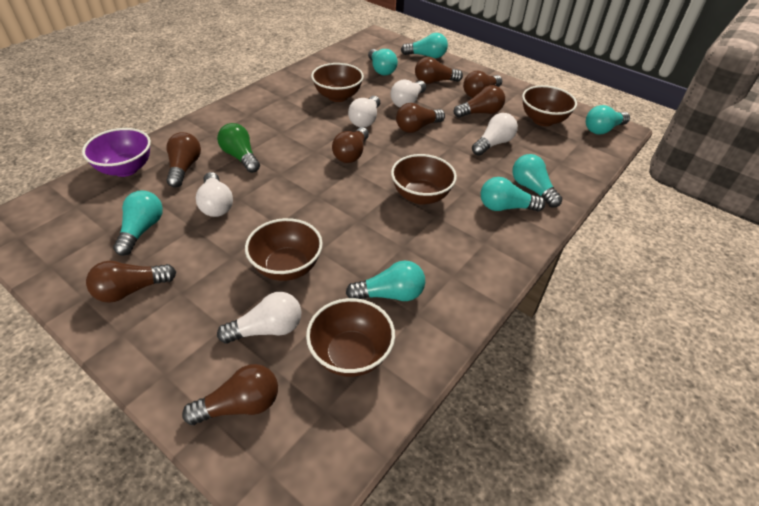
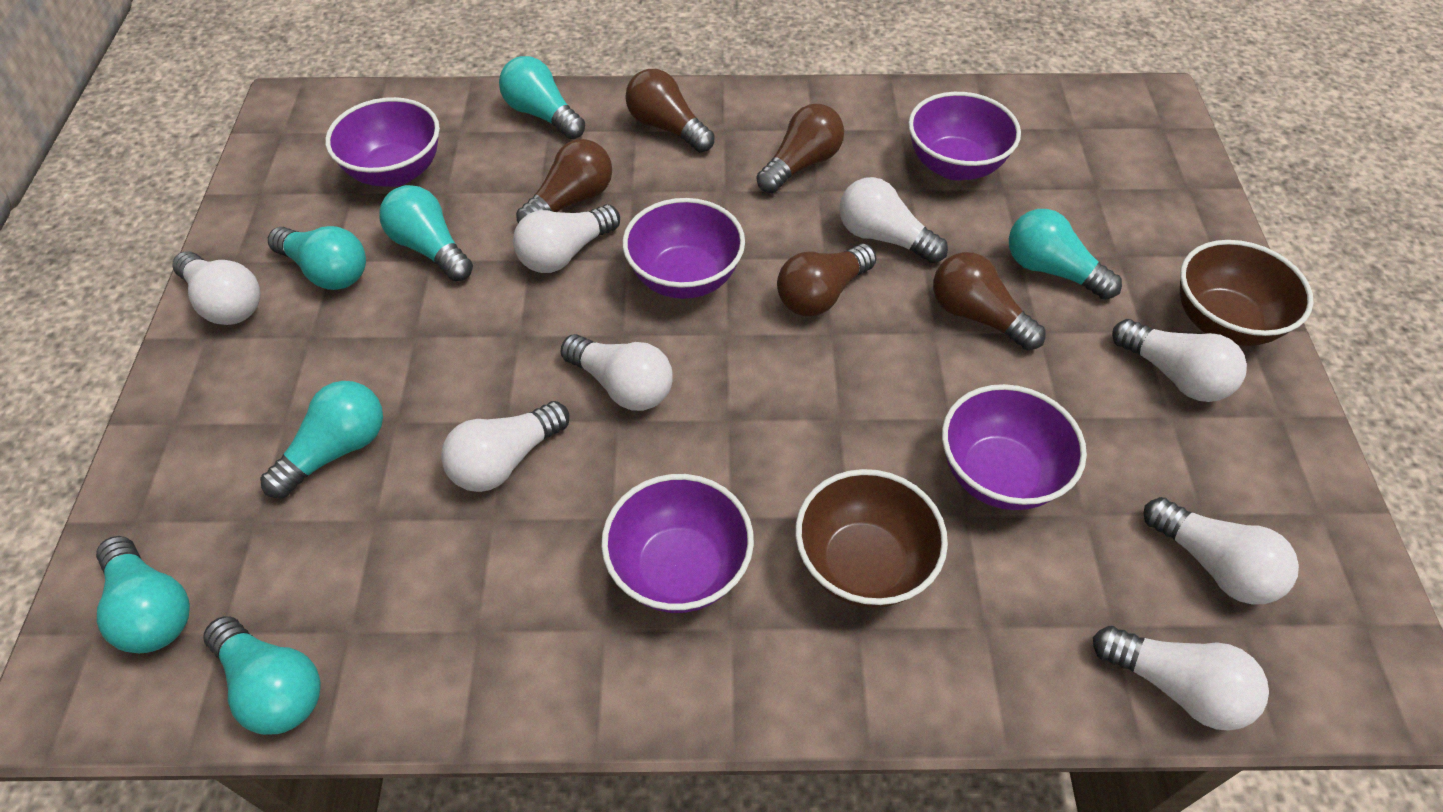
brown bowl: 5 -> 2
brown light bulb: 8 -> 5
green light bulb: 1 -> 0
purple bowl: 1 -> 5
white light bulb: 5 -> 8

